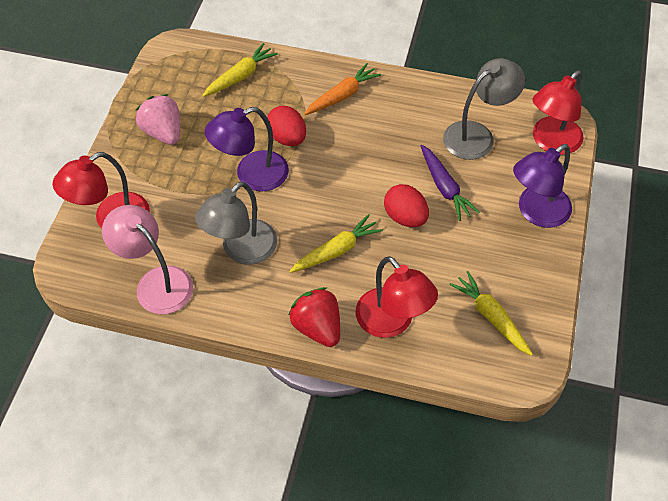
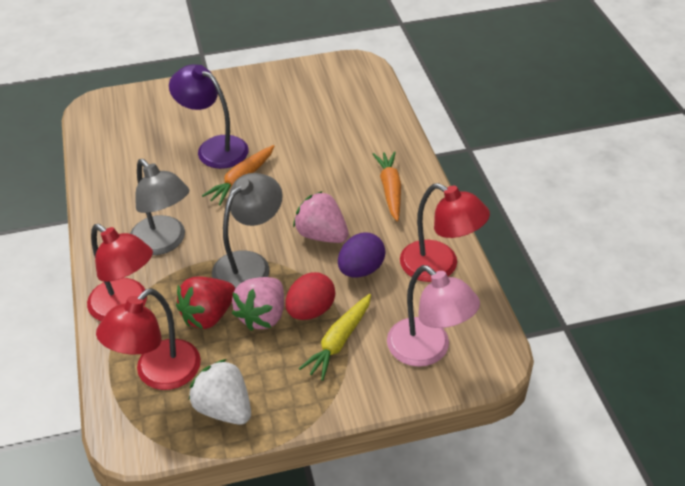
orange carrot: 1 -> 2
pink strawberry: 1 -> 2
purple carrot: 1 -> 0
purple egg: 0 -> 1
purple lamp: 2 -> 1
red egg: 2 -> 1
white strawberry: 0 -> 1
yellow carrot: 3 -> 1

